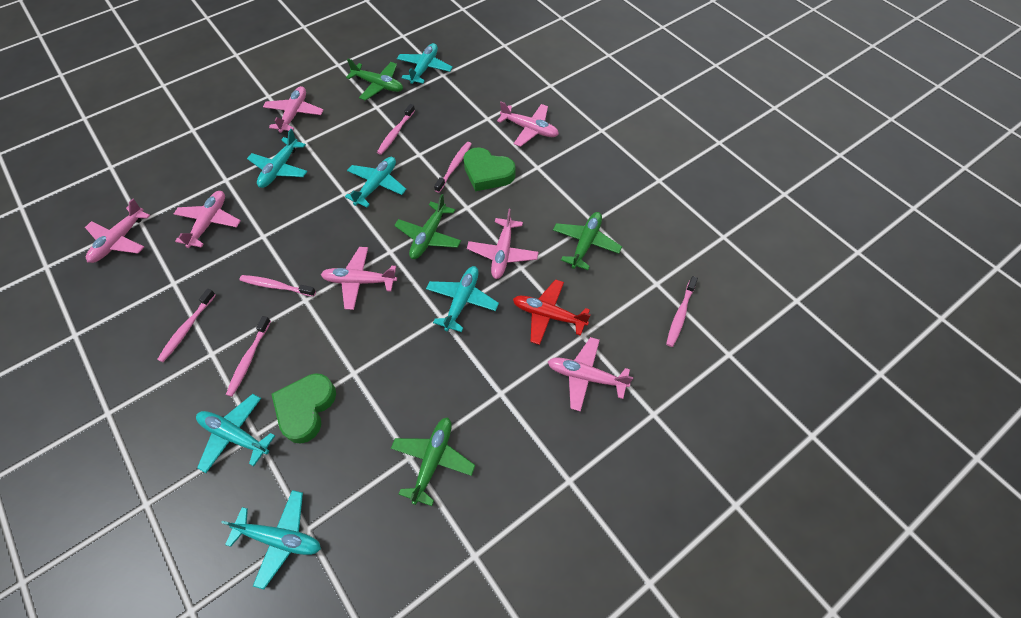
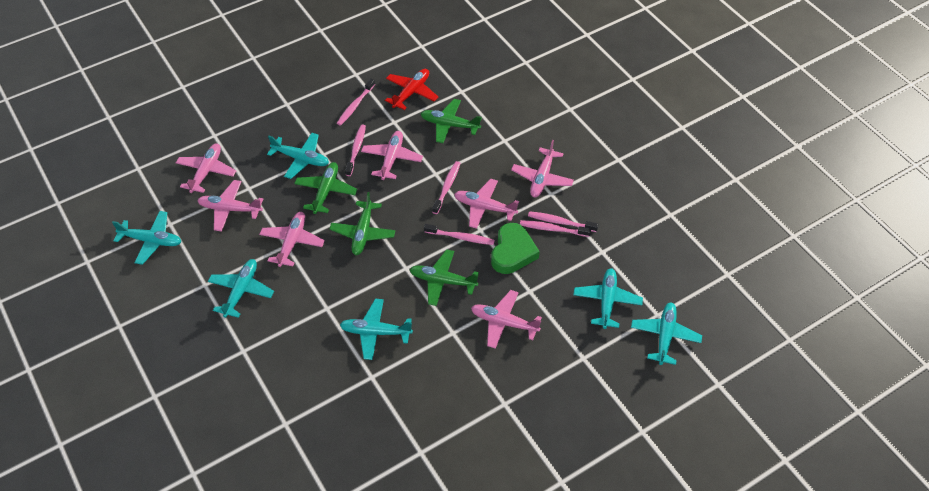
green heart: 2 -> 1

